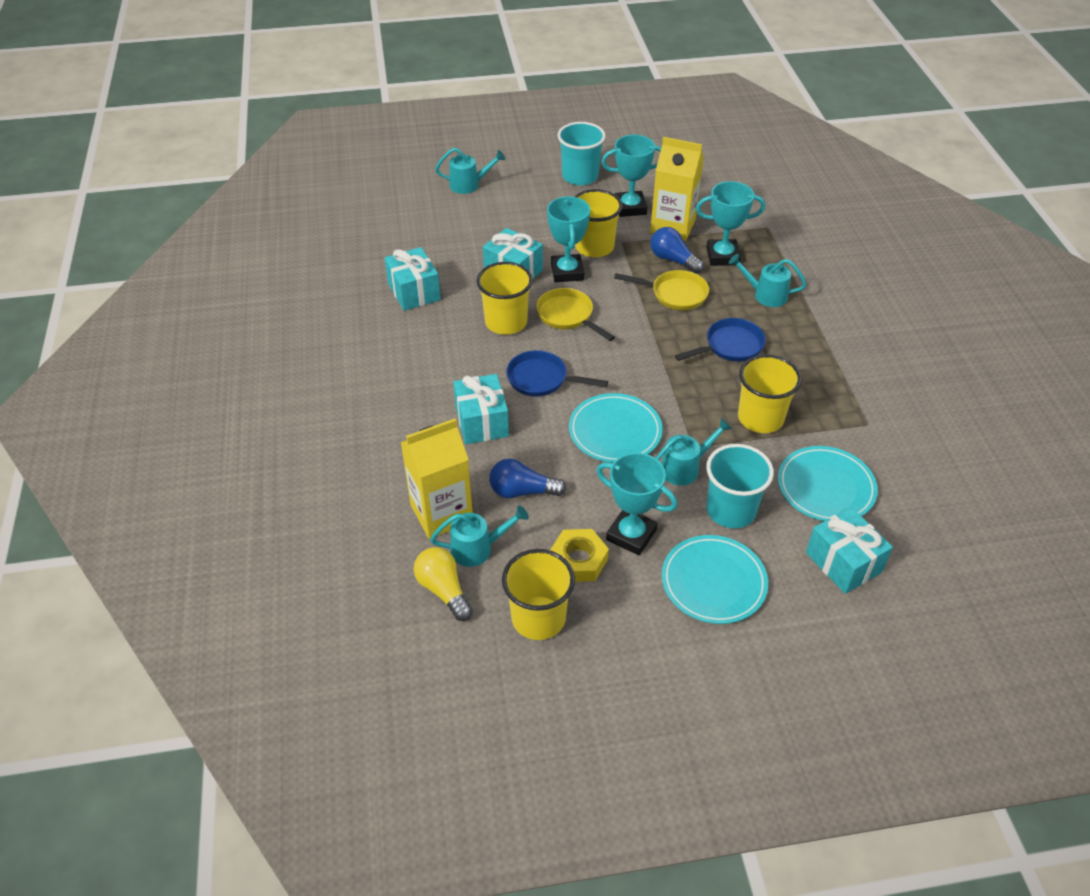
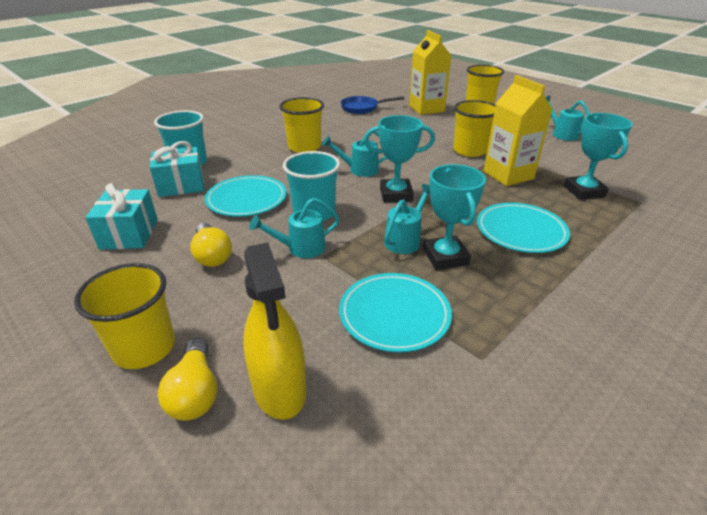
blue light bulb: 2 -> 0
blue pan: 2 -> 1
turquoise gift: 4 -> 2
turquoise trophy: 4 -> 3
yellow light bulb: 1 -> 2
yellow nut: 1 -> 0
yellow pan: 2 -> 0
yellow spray bottle: 0 -> 1

